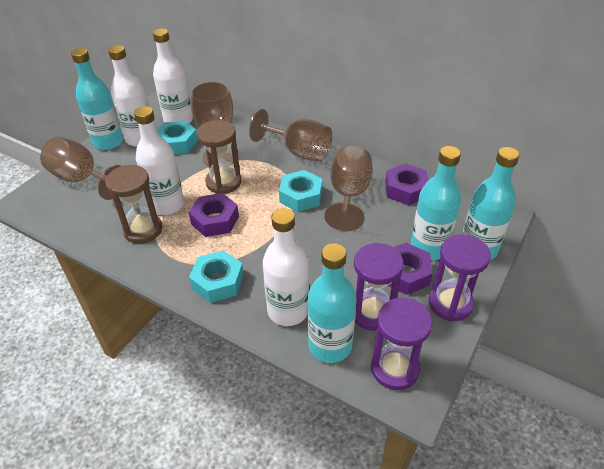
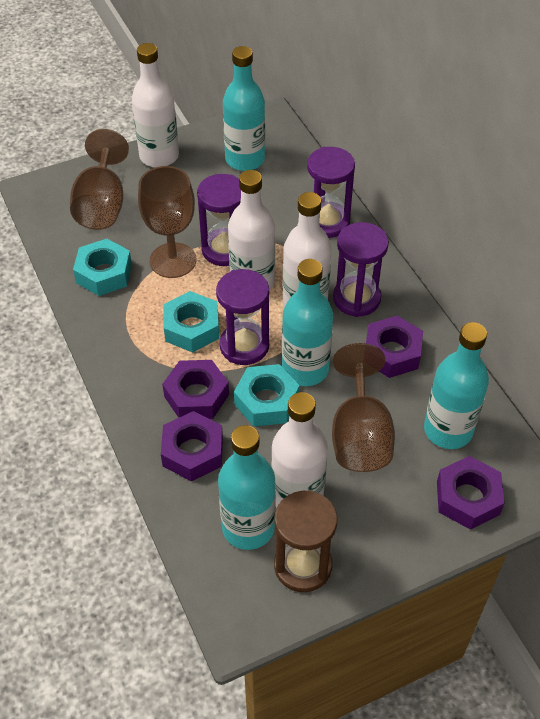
brown goblet: 4 -> 3
brown hourglass: 2 -> 1
purple hourglass: 3 -> 4
purple nut: 3 -> 4

